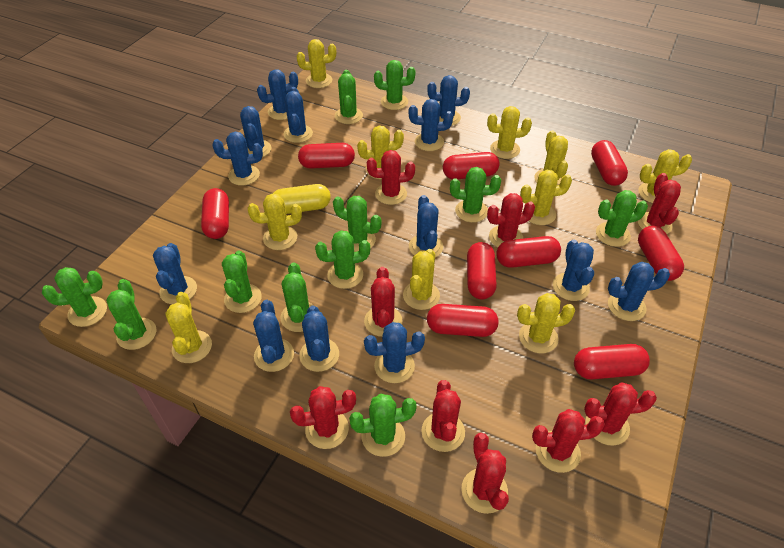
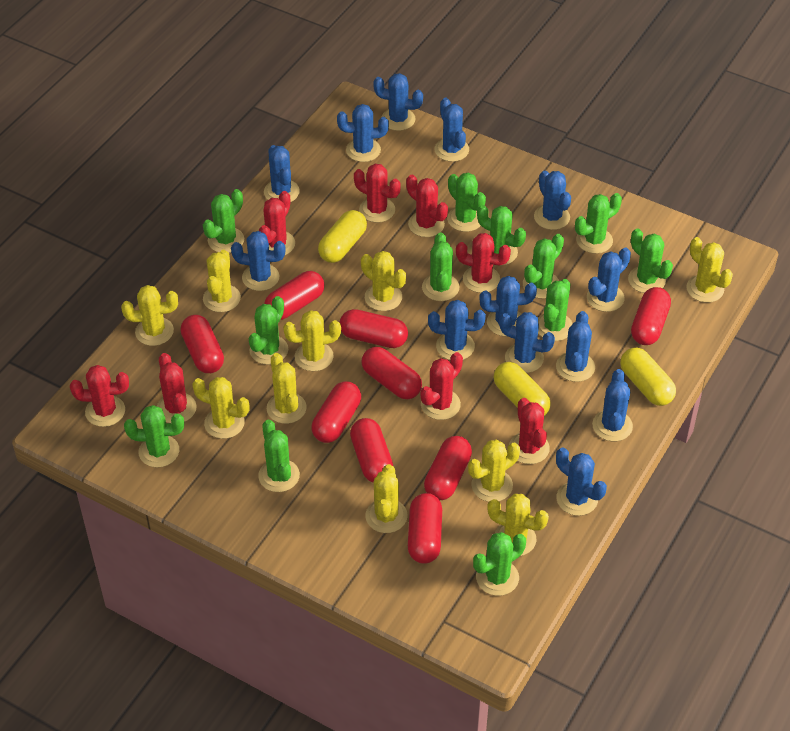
green cactus: 11 -> 12
red cactus: 9 -> 8
yellow capsule: 1 -> 3

